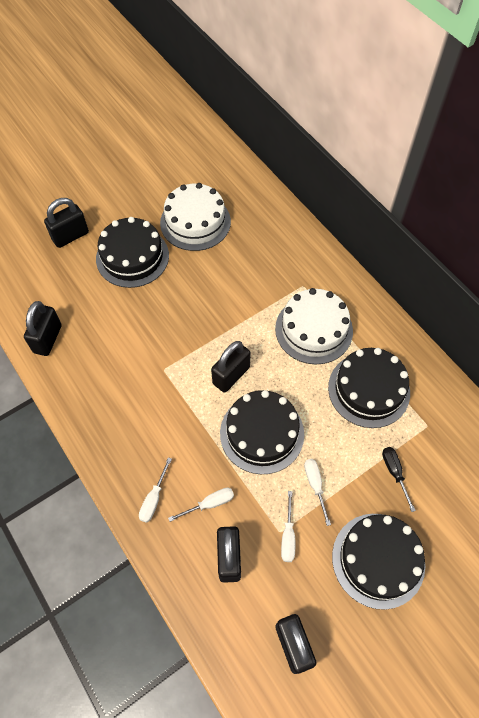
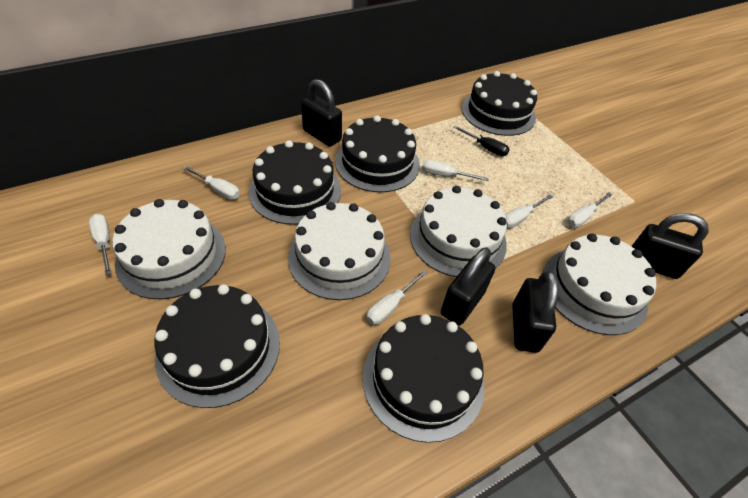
black cake: 4 -> 5
black padlock: 5 -> 4
white cake: 2 -> 4
white screwdriver: 4 -> 6

